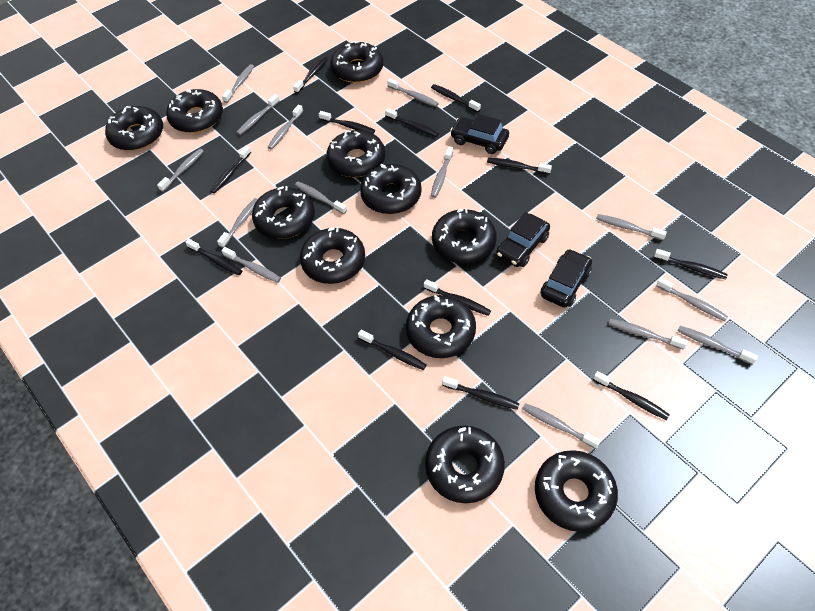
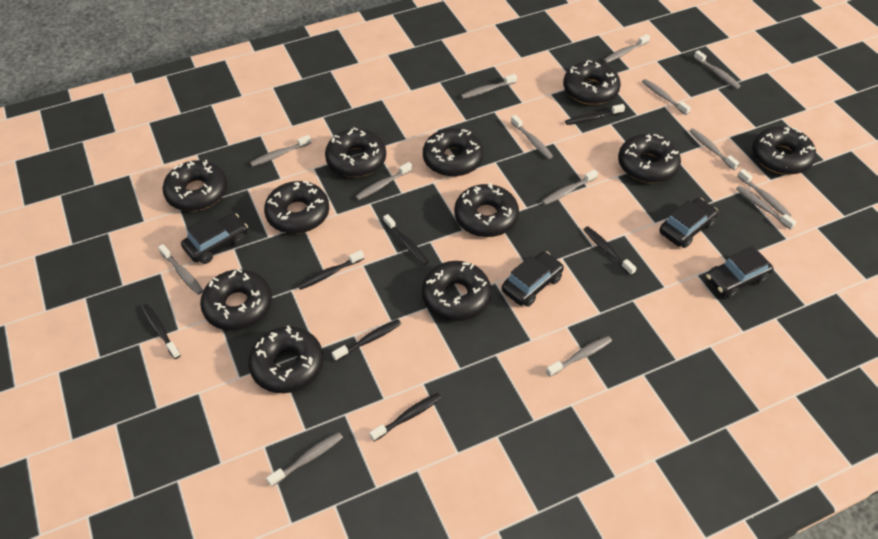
black car: 3 -> 4
black toothbrush: 12 -> 7

